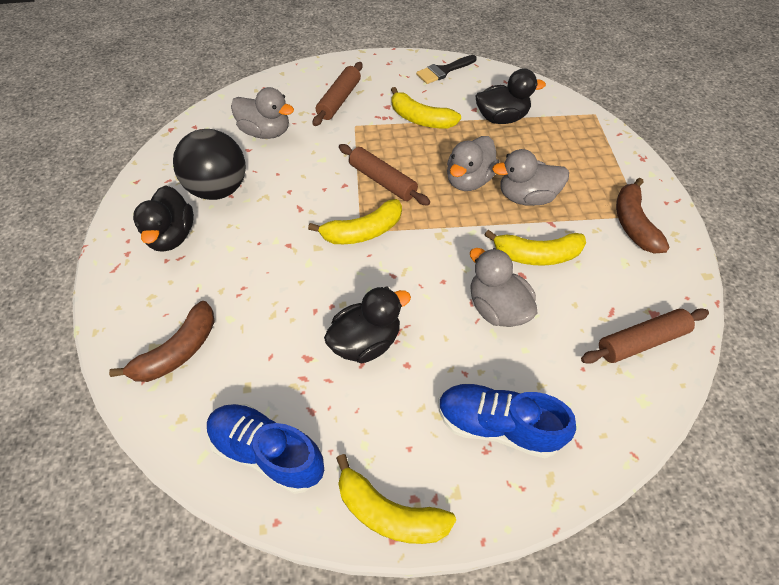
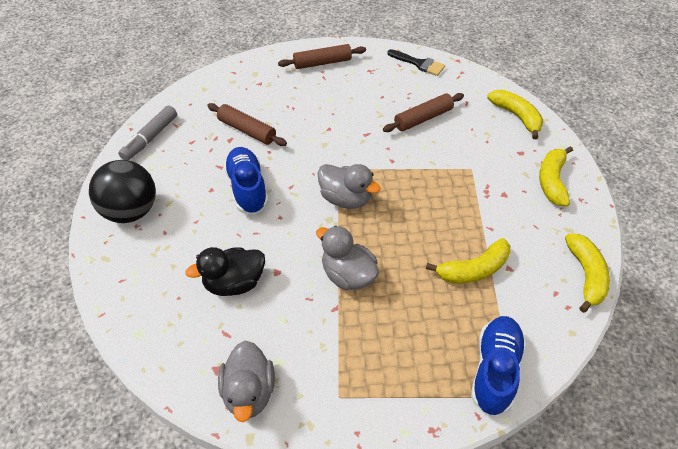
black duck: 3 -> 1
brown banana: 2 -> 0
grey duck: 4 -> 3
grey marker: 0 -> 1

